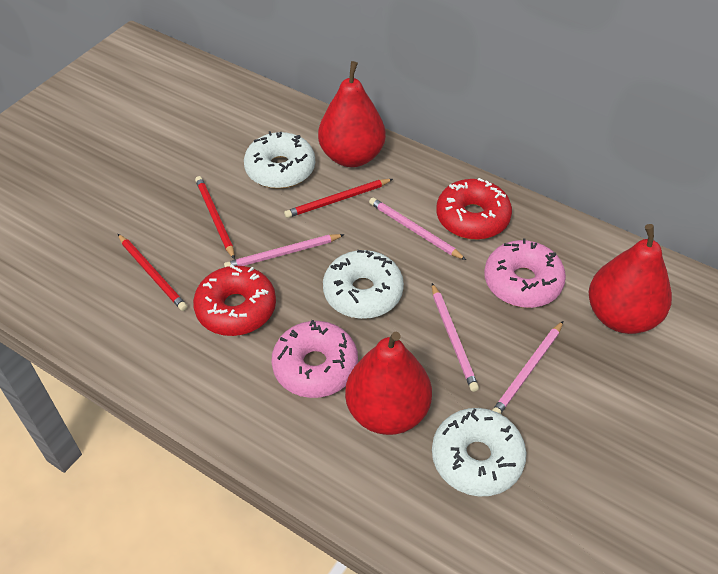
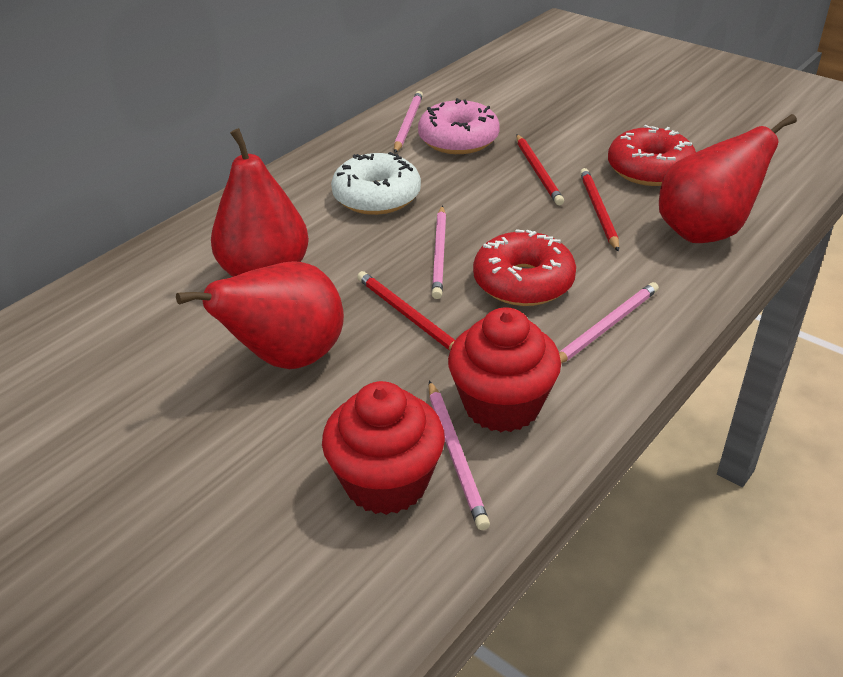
pink donut: 2 -> 1
red cupcake: 0 -> 2
white donut: 3 -> 1

